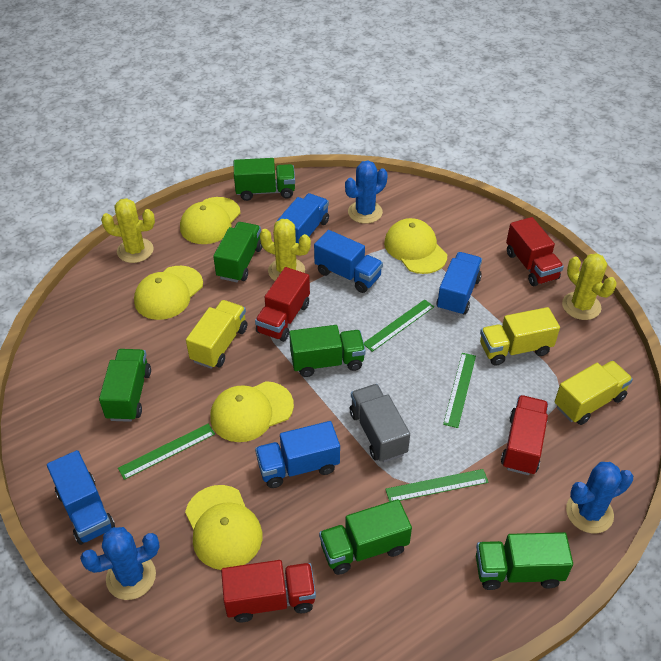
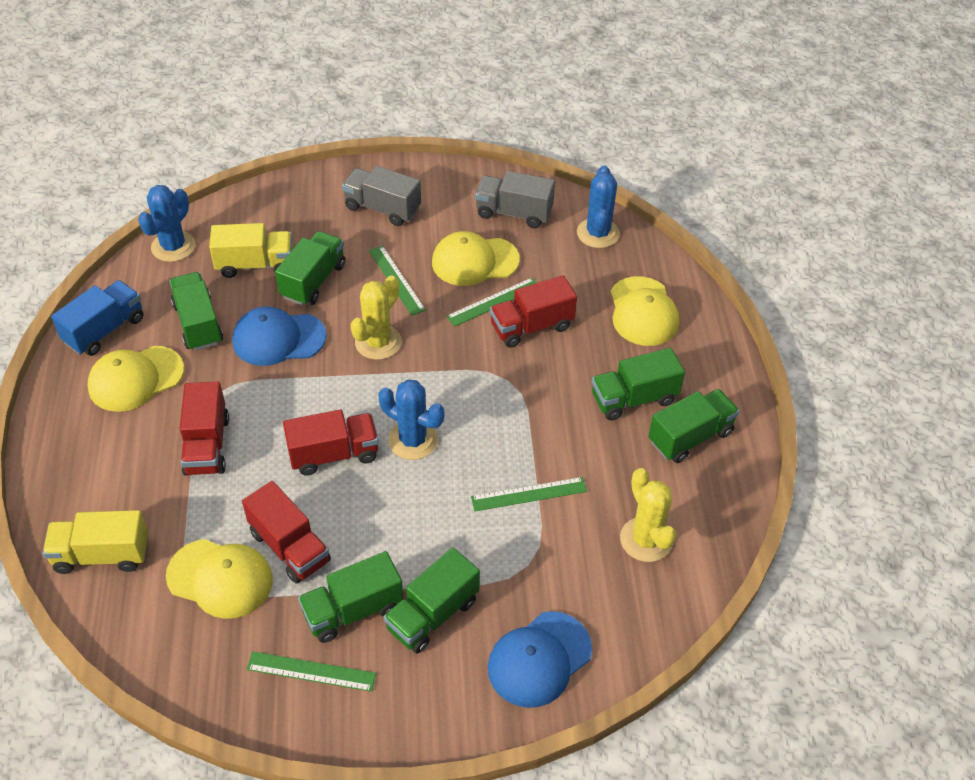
blue cap: 0 -> 2
blue truck: 5 -> 1
grey truck: 1 -> 2
yellow cactus: 3 -> 2
yellow cap: 5 -> 4
yellow truck: 3 -> 2

